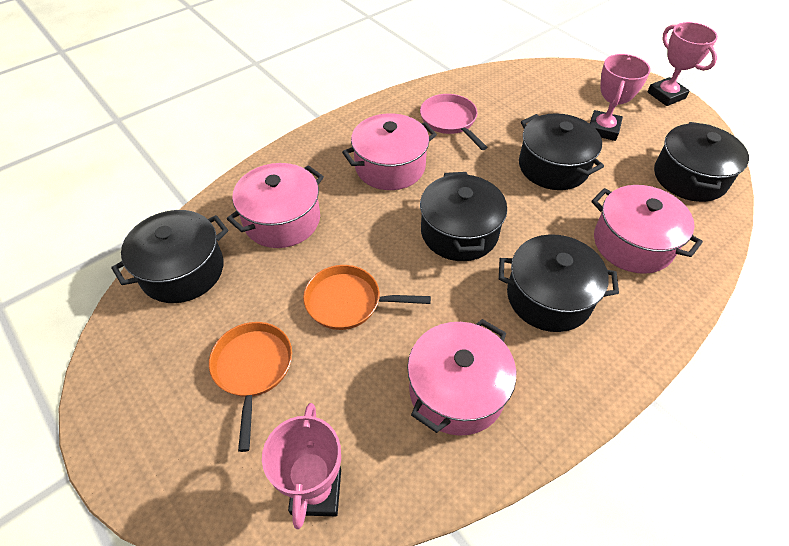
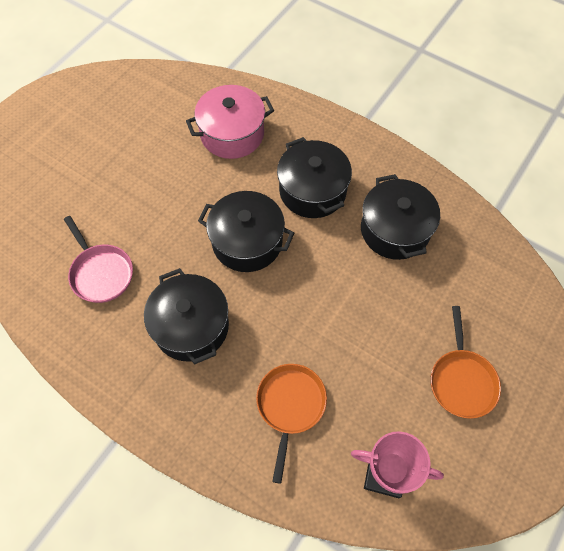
black pot: 5 -> 4
pink pot: 4 -> 1
pink trophy: 3 -> 1

